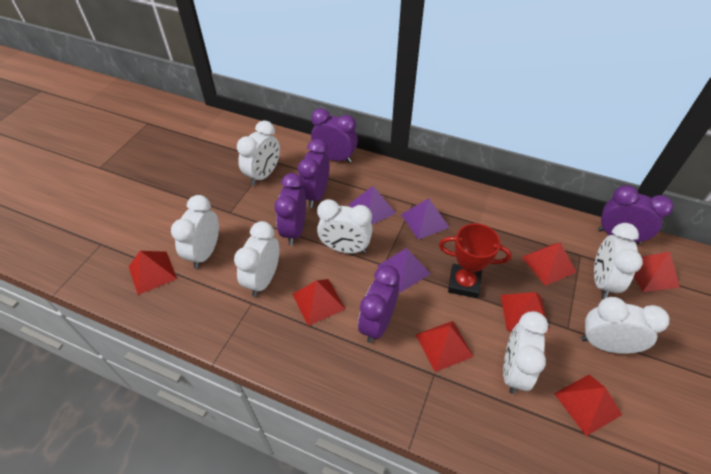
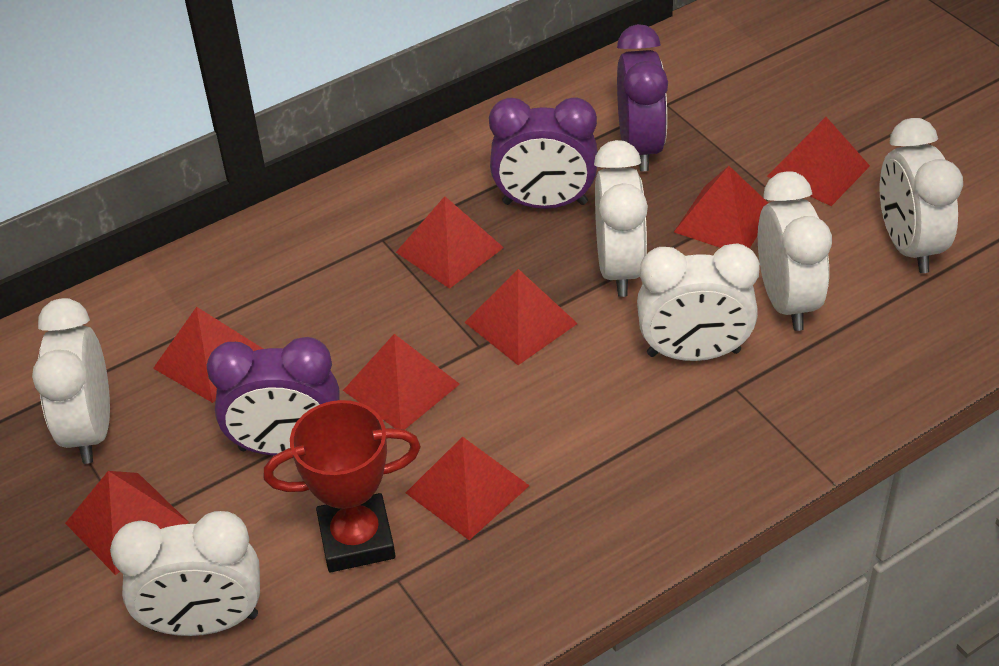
purple clock: 5 -> 3
purple pyramid: 3 -> 0
red pyramid: 7 -> 8
white clock: 7 -> 6

